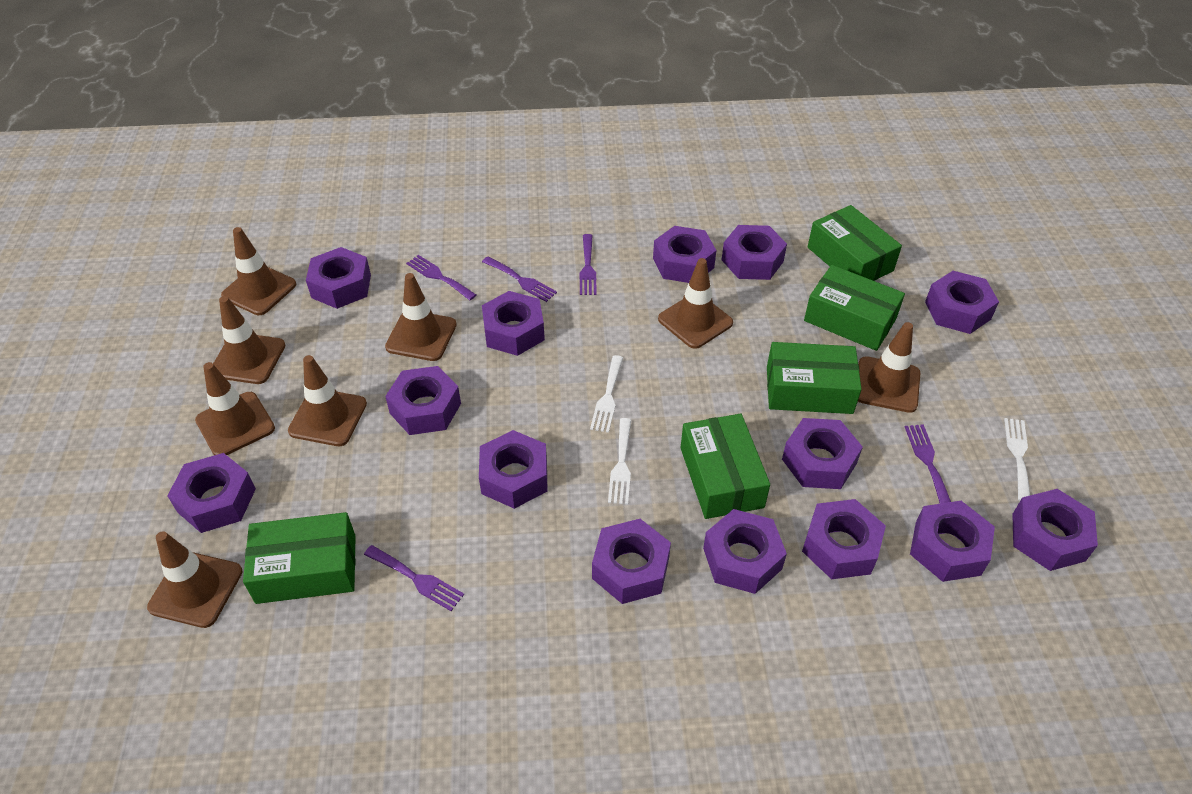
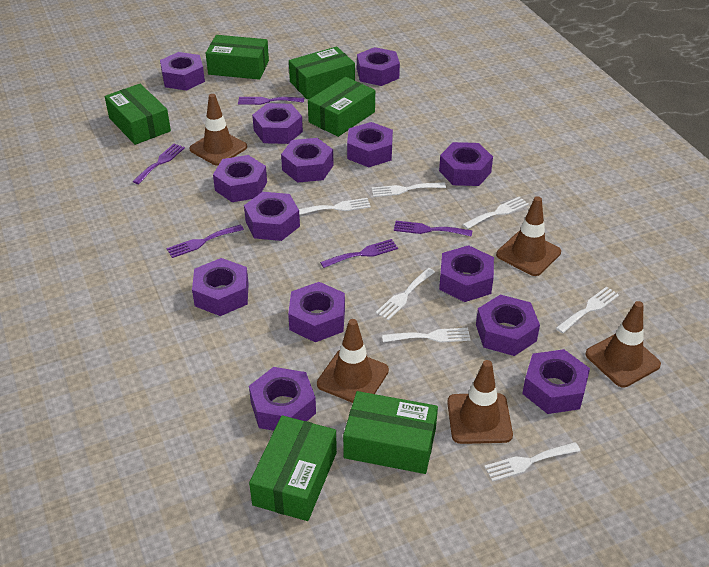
brown traffic cone: 8 -> 5
green box: 5 -> 6
white fork: 3 -> 7

